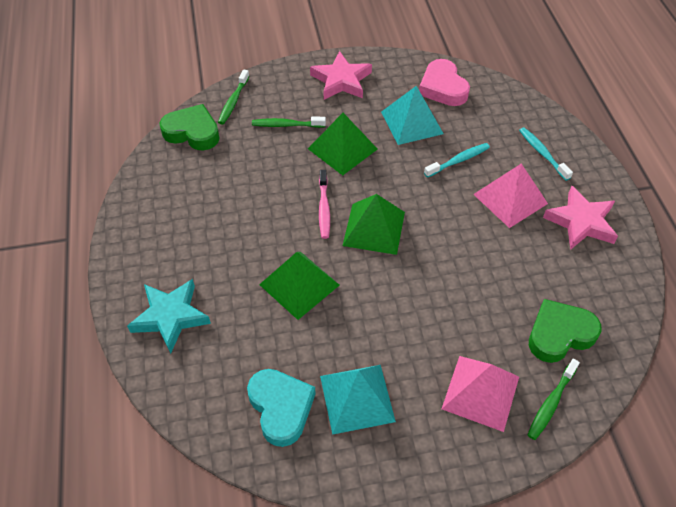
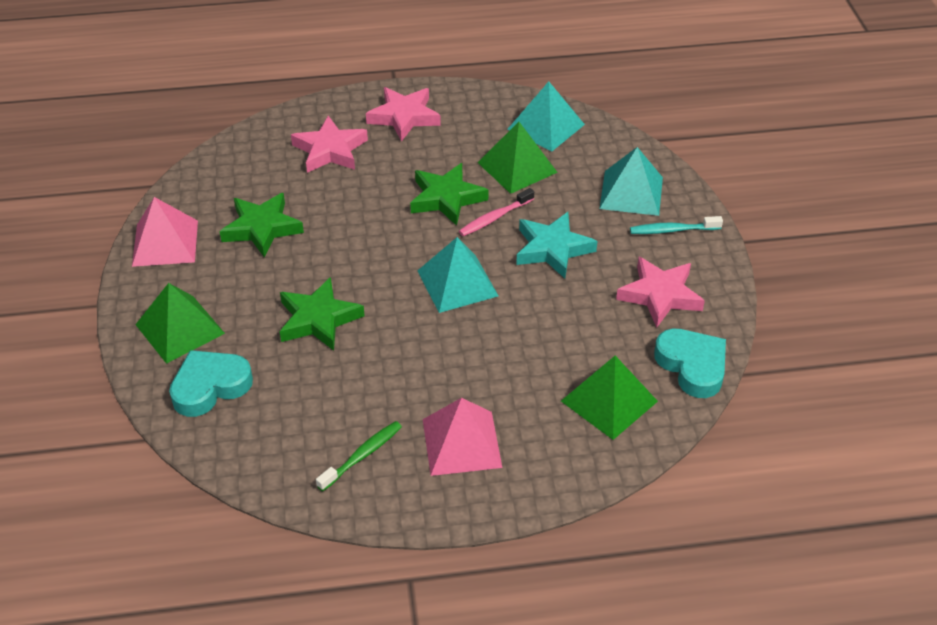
green heart: 2 -> 0
green star: 0 -> 3
green toothbrush: 3 -> 1
pink heart: 1 -> 0
pink star: 2 -> 3
turquoise heart: 1 -> 2
turquoise pyramid: 2 -> 3
turquoise toothbrush: 2 -> 1

